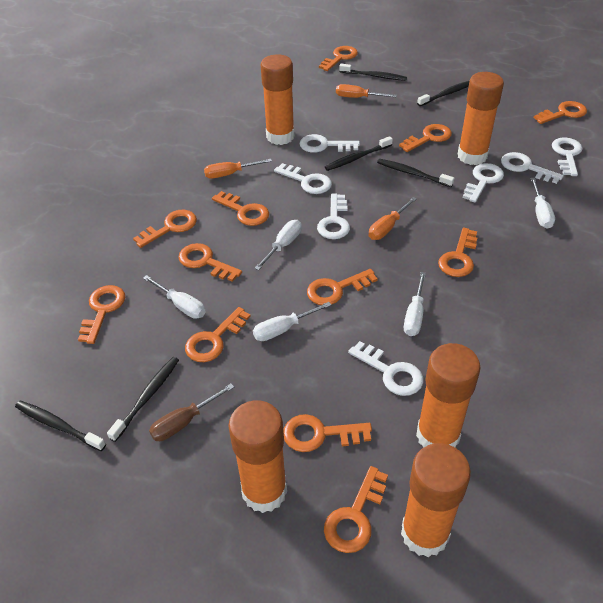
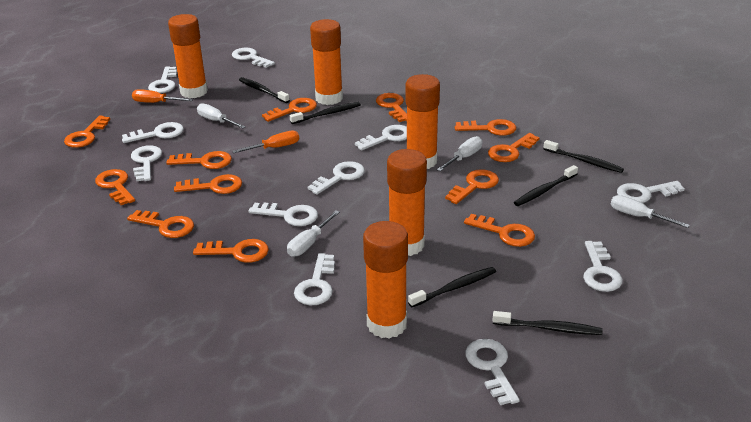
brown screwdriver: 1 -> 0
orange screwdriver: 3 -> 2
white key: 7 -> 11
white screwdriver: 5 -> 4

